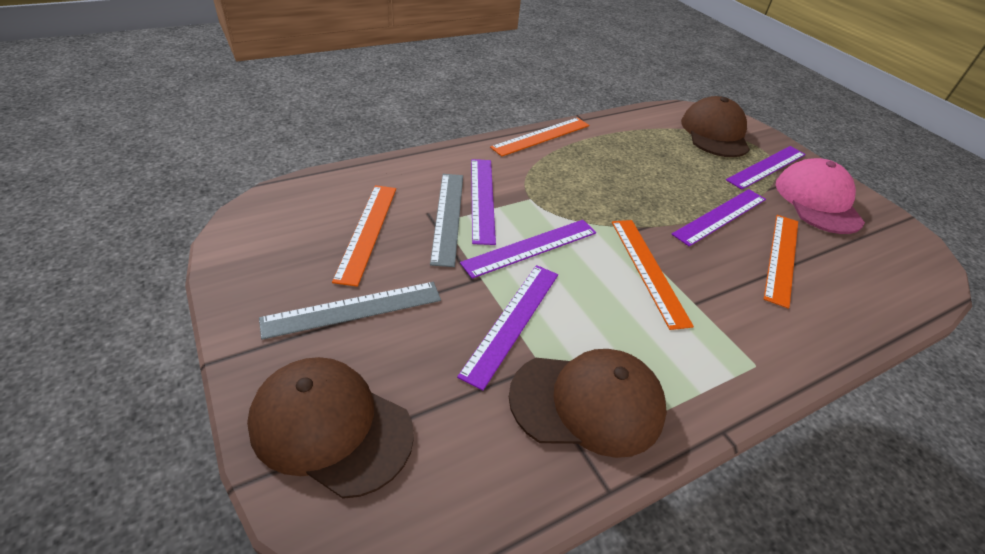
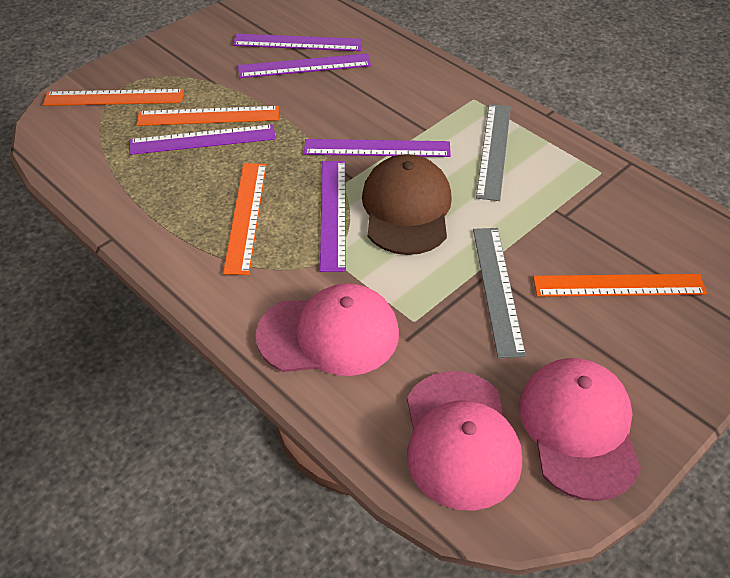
brown cap: 3 -> 1
pink cap: 1 -> 3

